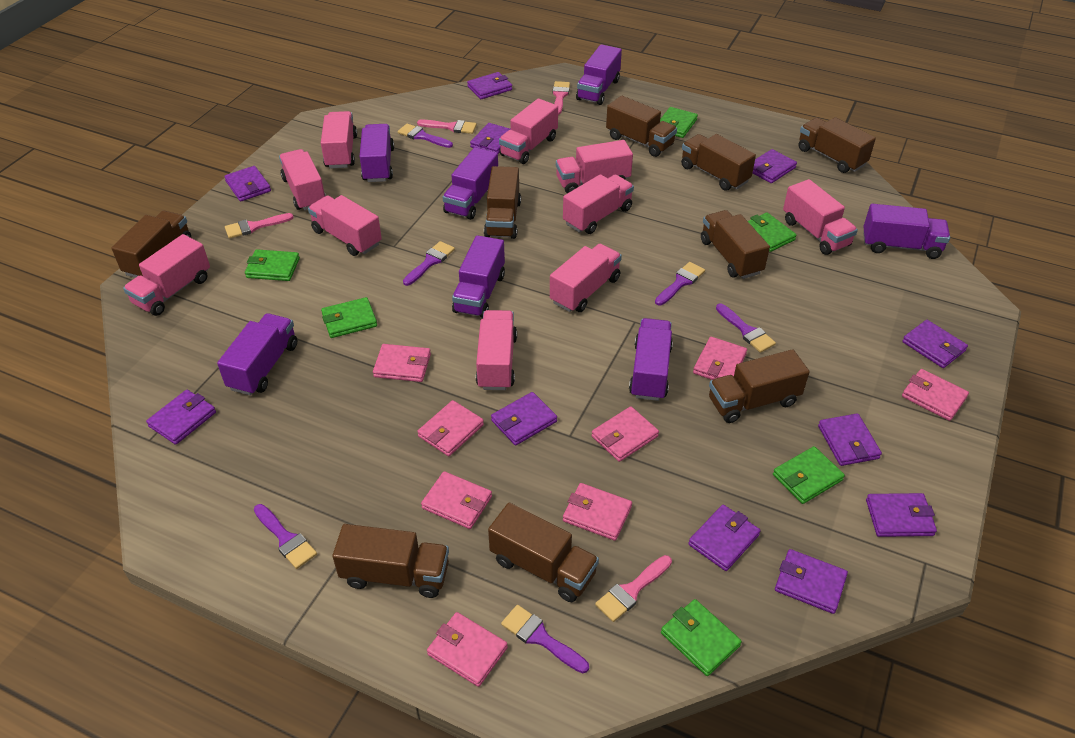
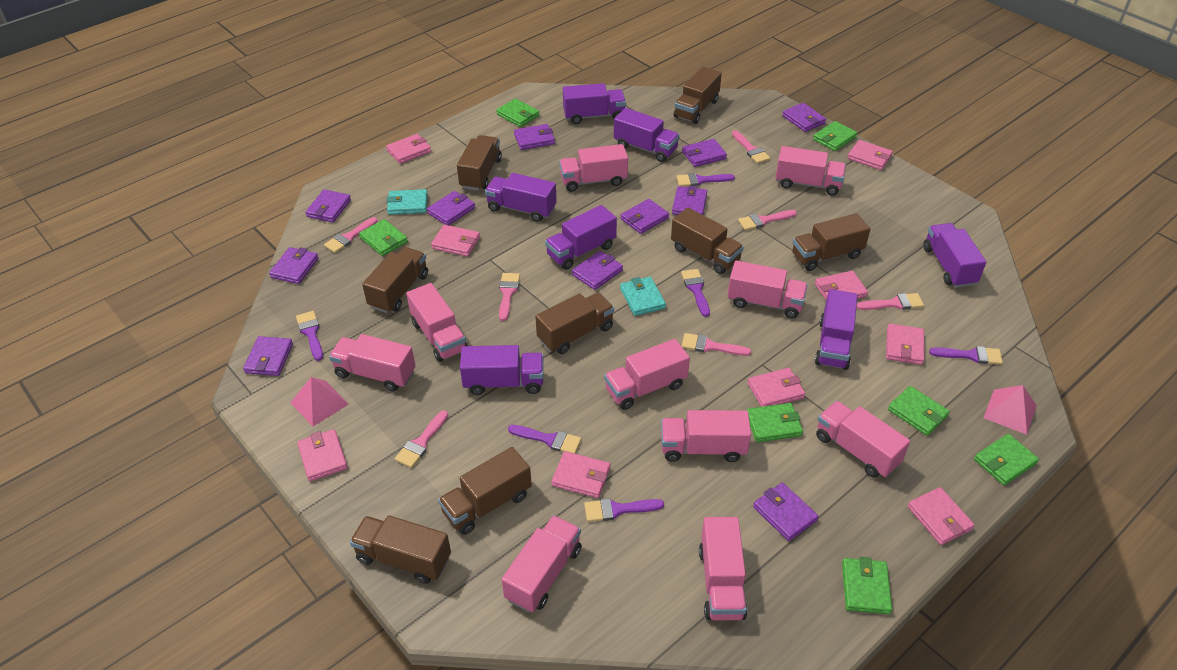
brown truck: 9 -> 8
green wallet: 6 -> 7
pink brush: 4 -> 7
pink pyramid: 0 -> 2
pink wallet: 8 -> 9
turquoise wallet: 0 -> 2

